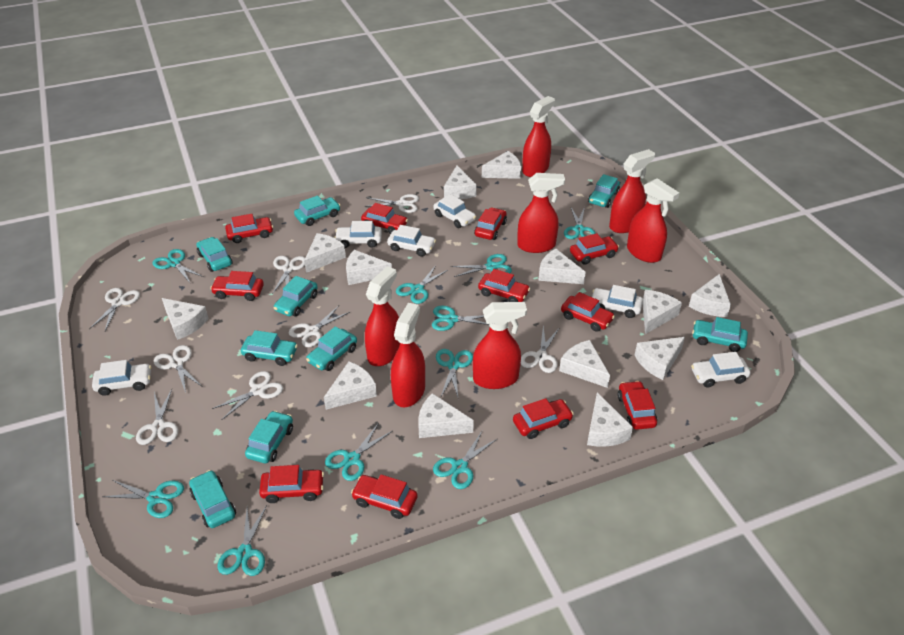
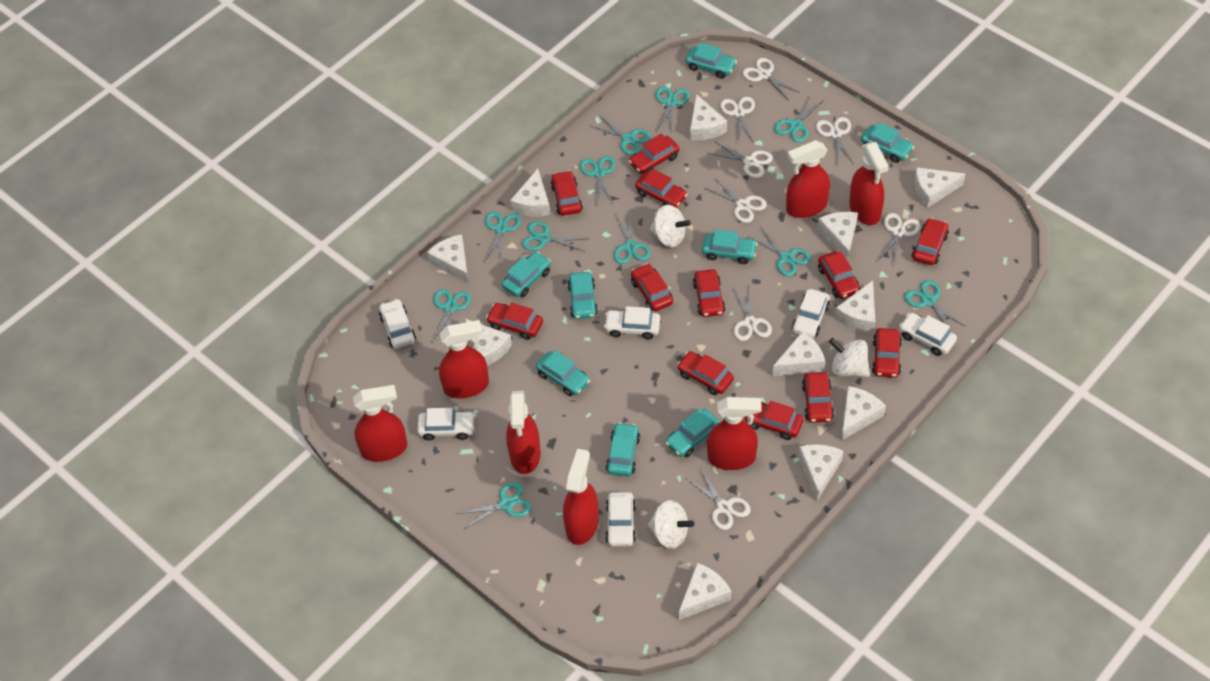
red car: 11 -> 12
turquoise car: 9 -> 8
turquoise scissors: 10 -> 11
white cheese: 13 -> 11
white spinning top: 0 -> 3

